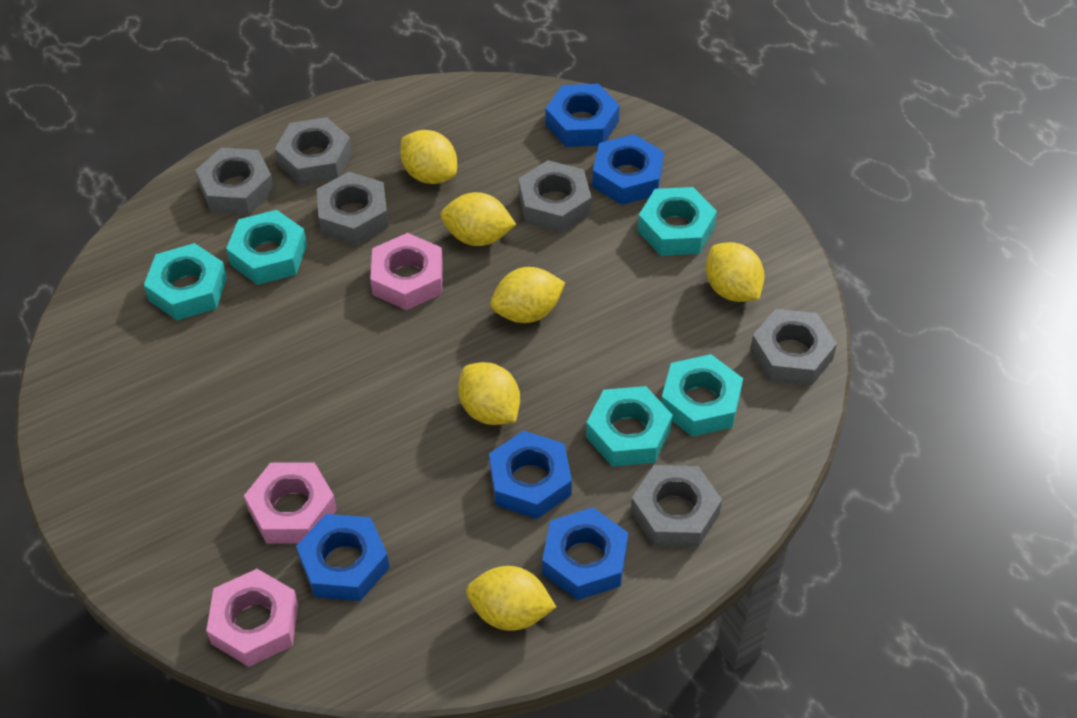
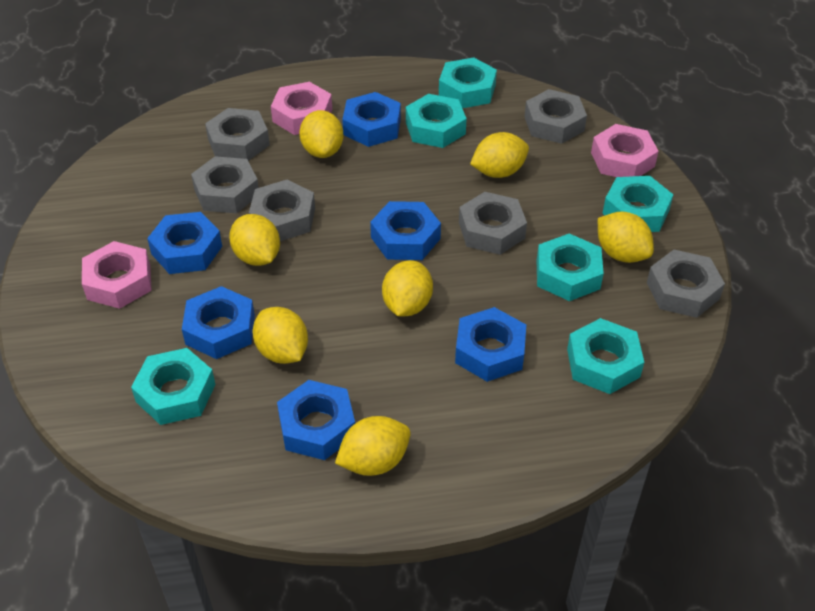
blue nut: 5 -> 6
turquoise nut: 5 -> 6
yellow lemon: 6 -> 7

